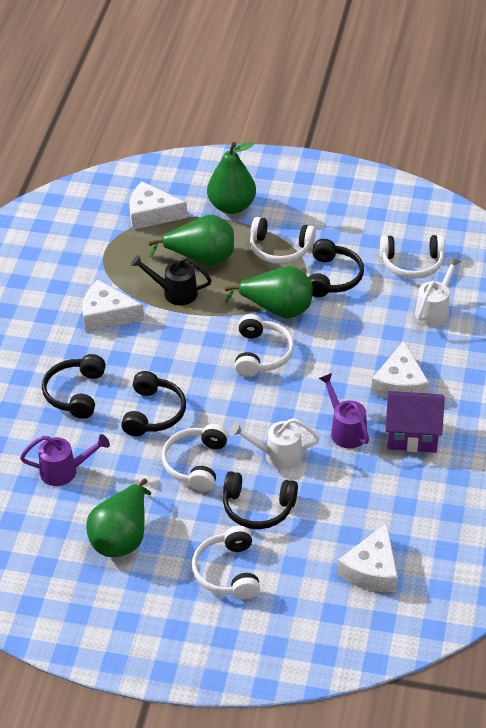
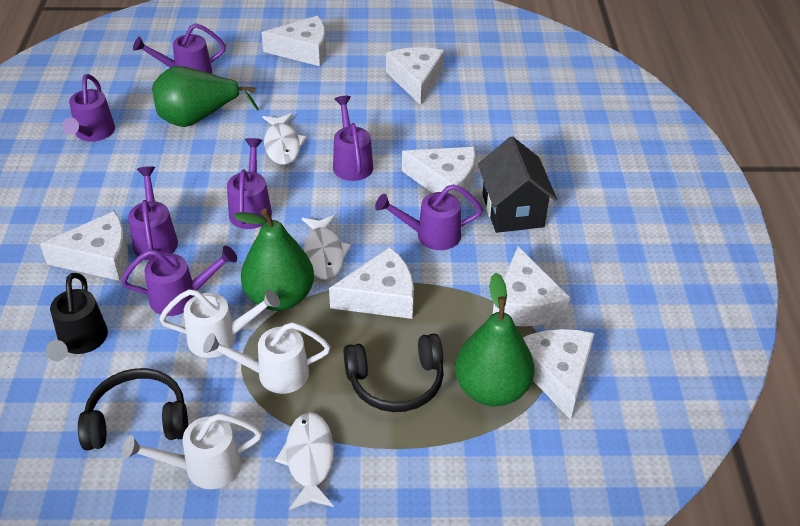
black headphones: 4 -> 2
black house: 0 -> 1
green pear: 4 -> 3
purple house: 1 -> 0
purple watering can: 2 -> 7
white cheese: 4 -> 7
white fish: 0 -> 3
white headphones: 5 -> 0
white watering can: 2 -> 3

